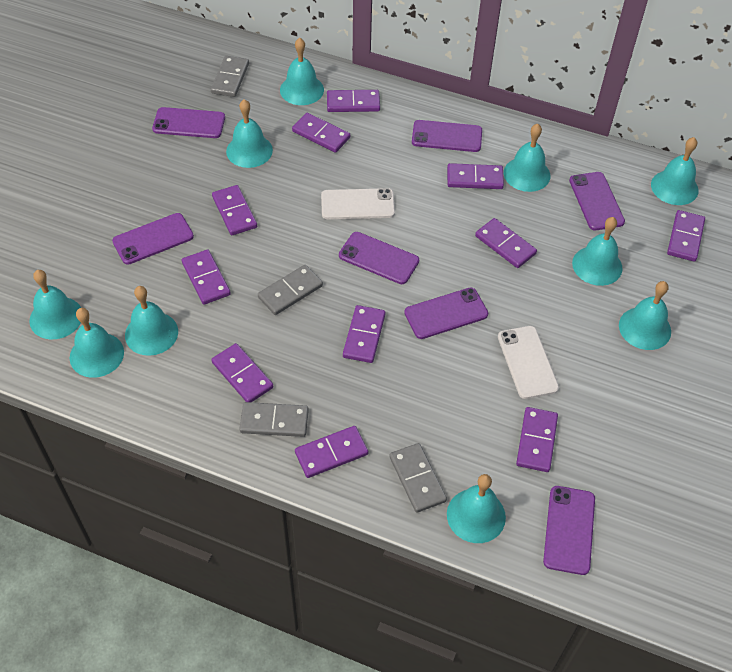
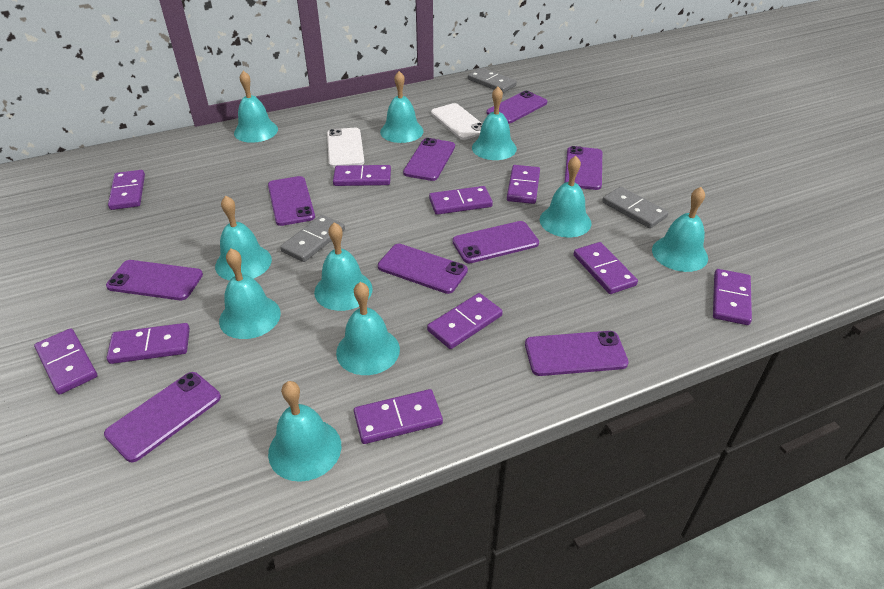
grey domino: 4 -> 3
purple domino: 11 -> 10
purple phone: 7 -> 9

